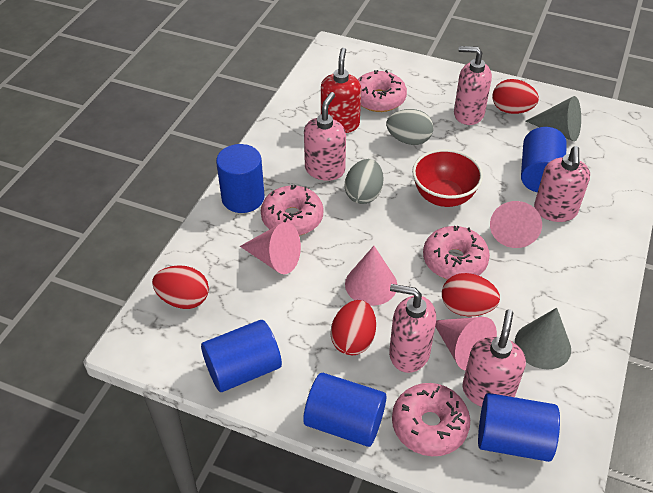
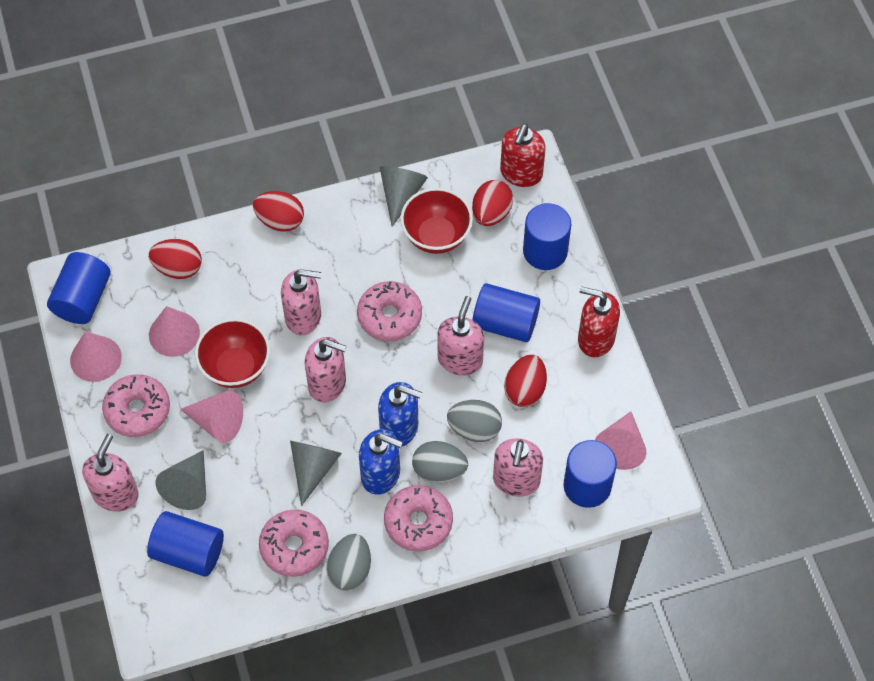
blue soap dispenser: 0 -> 2
grey cone: 2 -> 3
grey egg: 2 -> 3
red bowl: 1 -> 2
red soap dispenser: 1 -> 2

